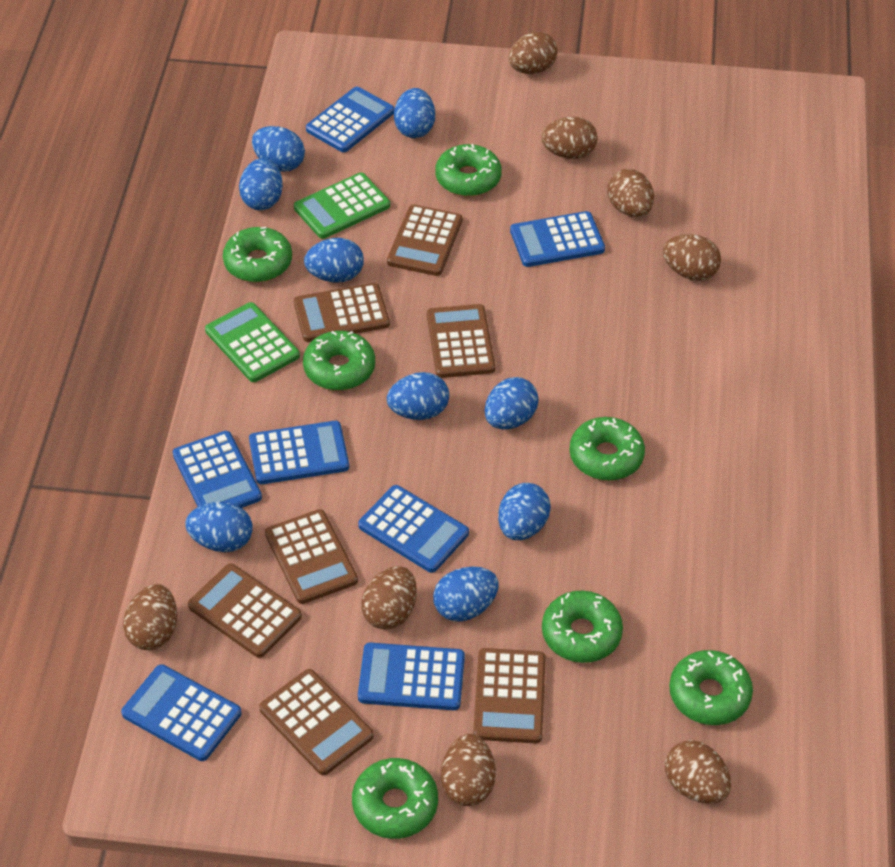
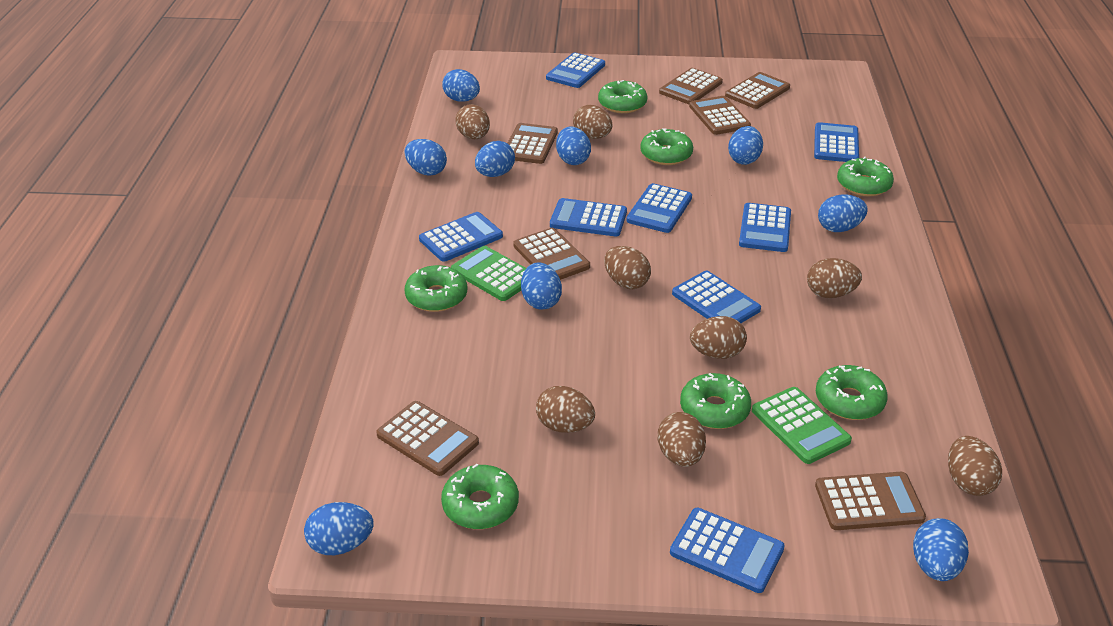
blue calculator: 7 -> 8

